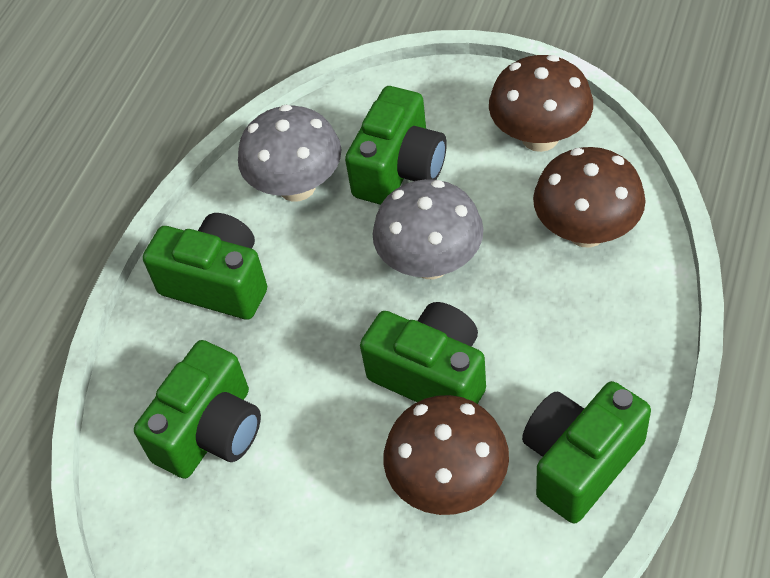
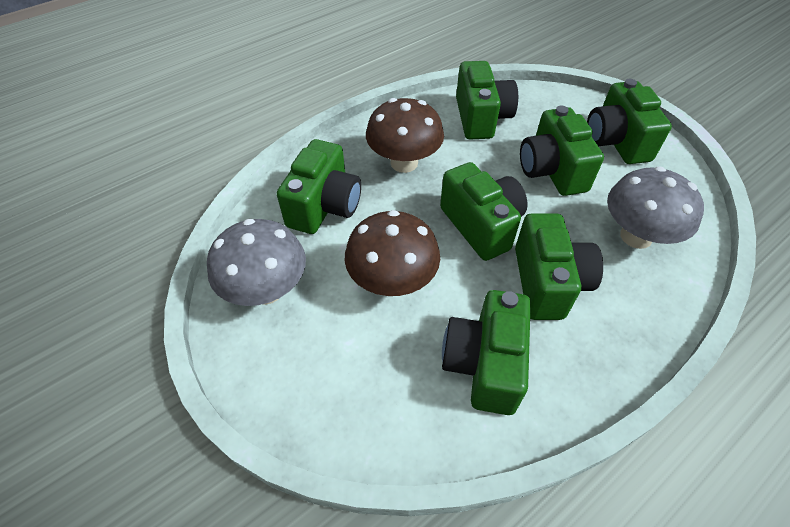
brown mushroom: 3 -> 2
green camera: 5 -> 7

